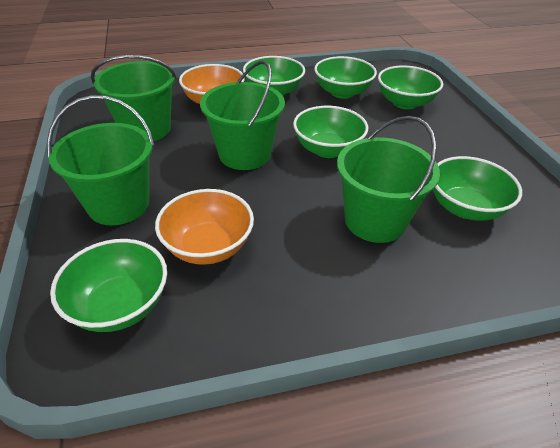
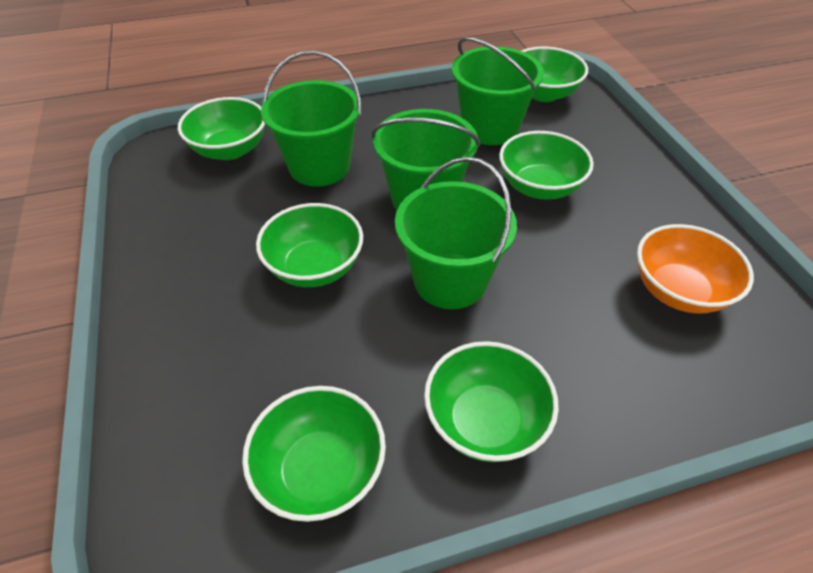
orange bowl: 2 -> 1

